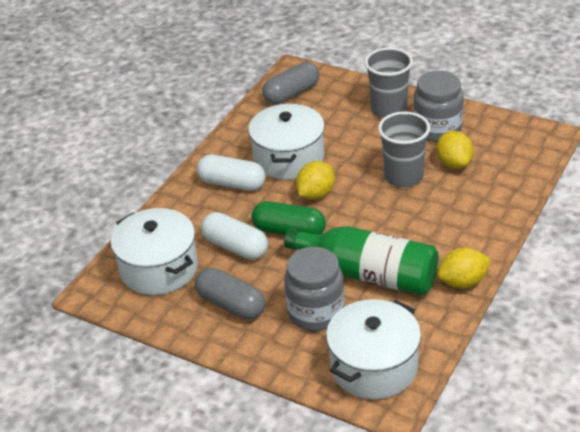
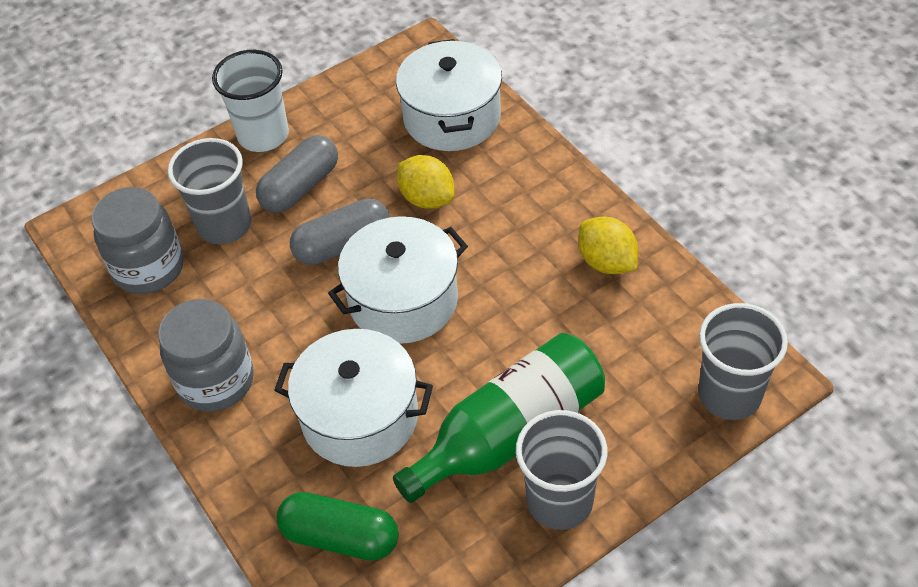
grey cup: 2 -> 3
white capsule: 2 -> 0
white cup: 0 -> 1
yellow lemon: 3 -> 2

